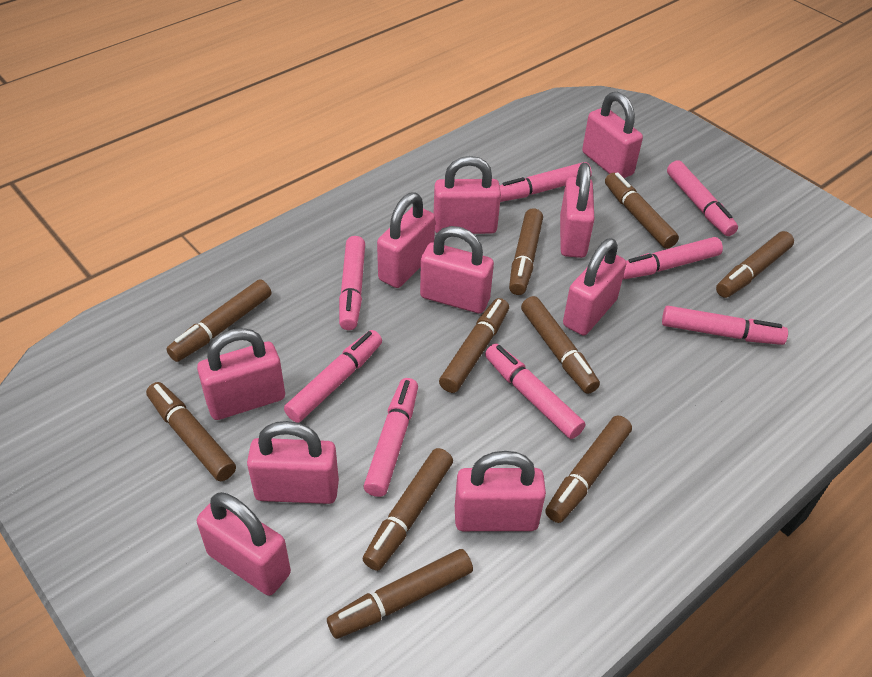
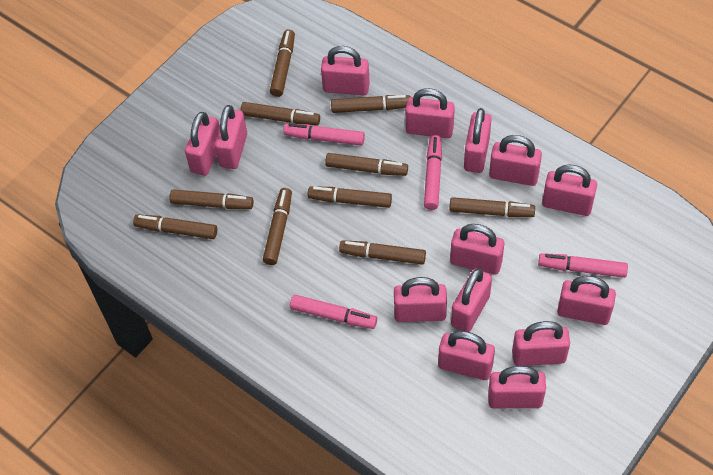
pink marker: 8 -> 4
pink padlock: 10 -> 14

